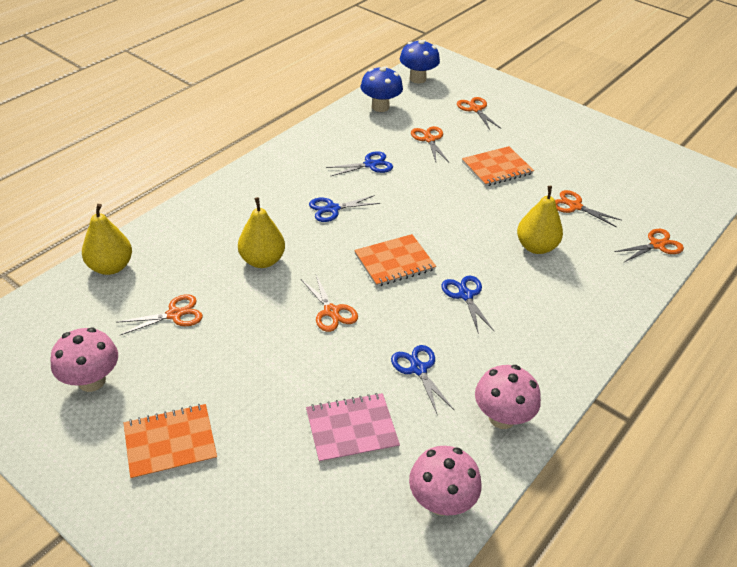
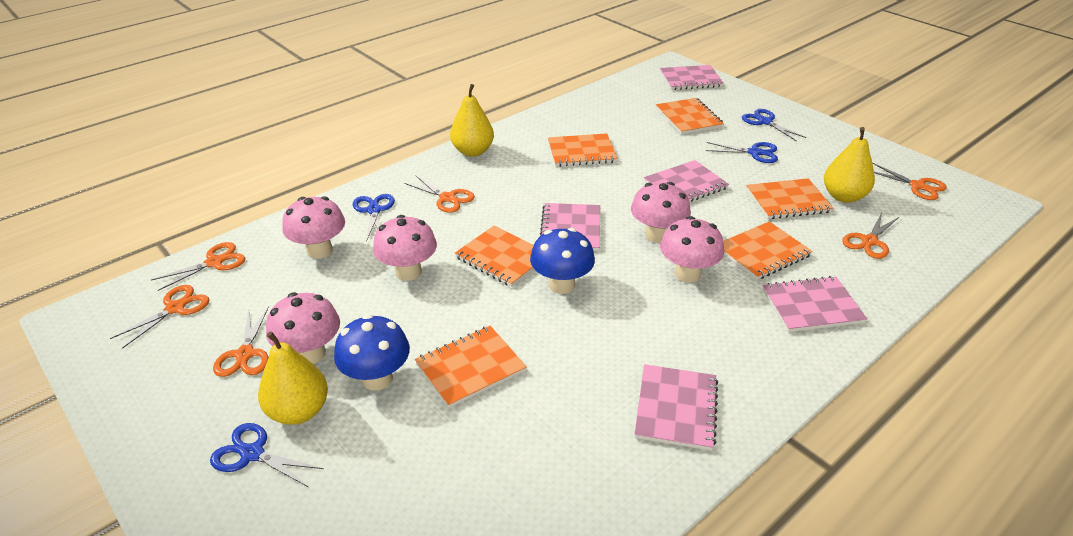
orange notebook: 3 -> 6
pink mushroom: 3 -> 5
pink notebook: 1 -> 5

